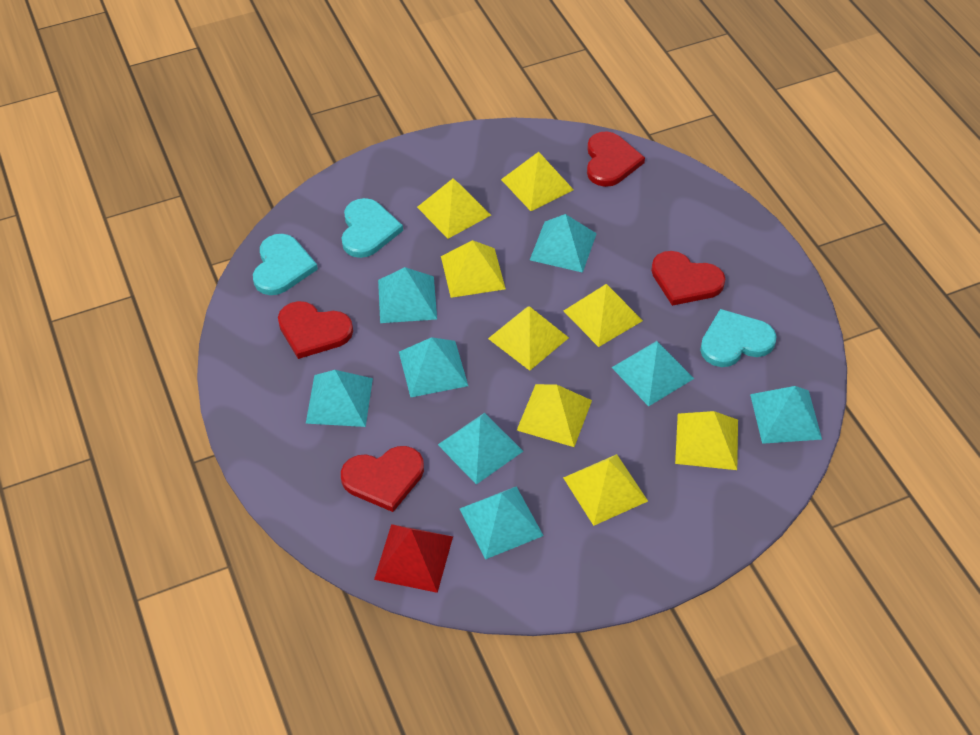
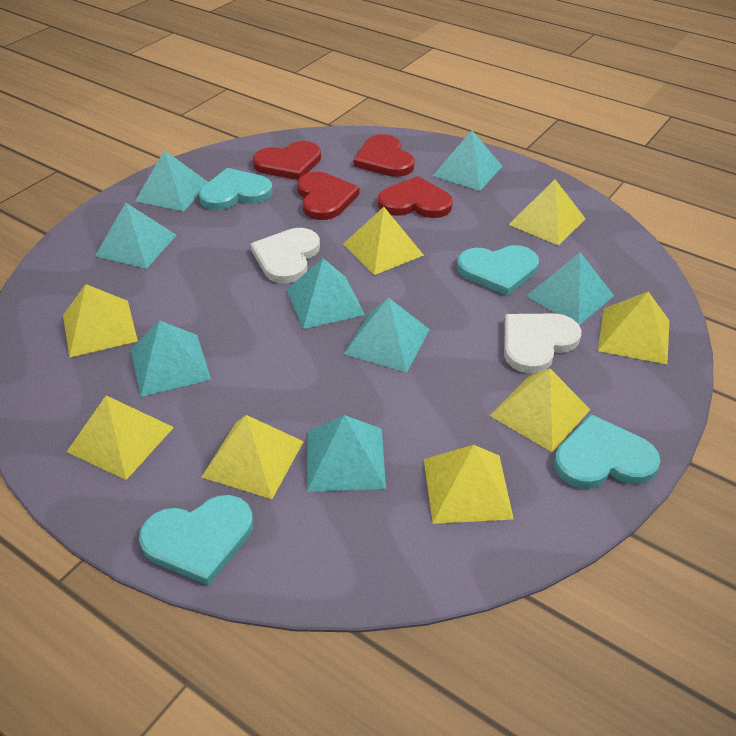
red pyramid: 1 -> 0
turquoise heart: 3 -> 4
white heart: 0 -> 2

